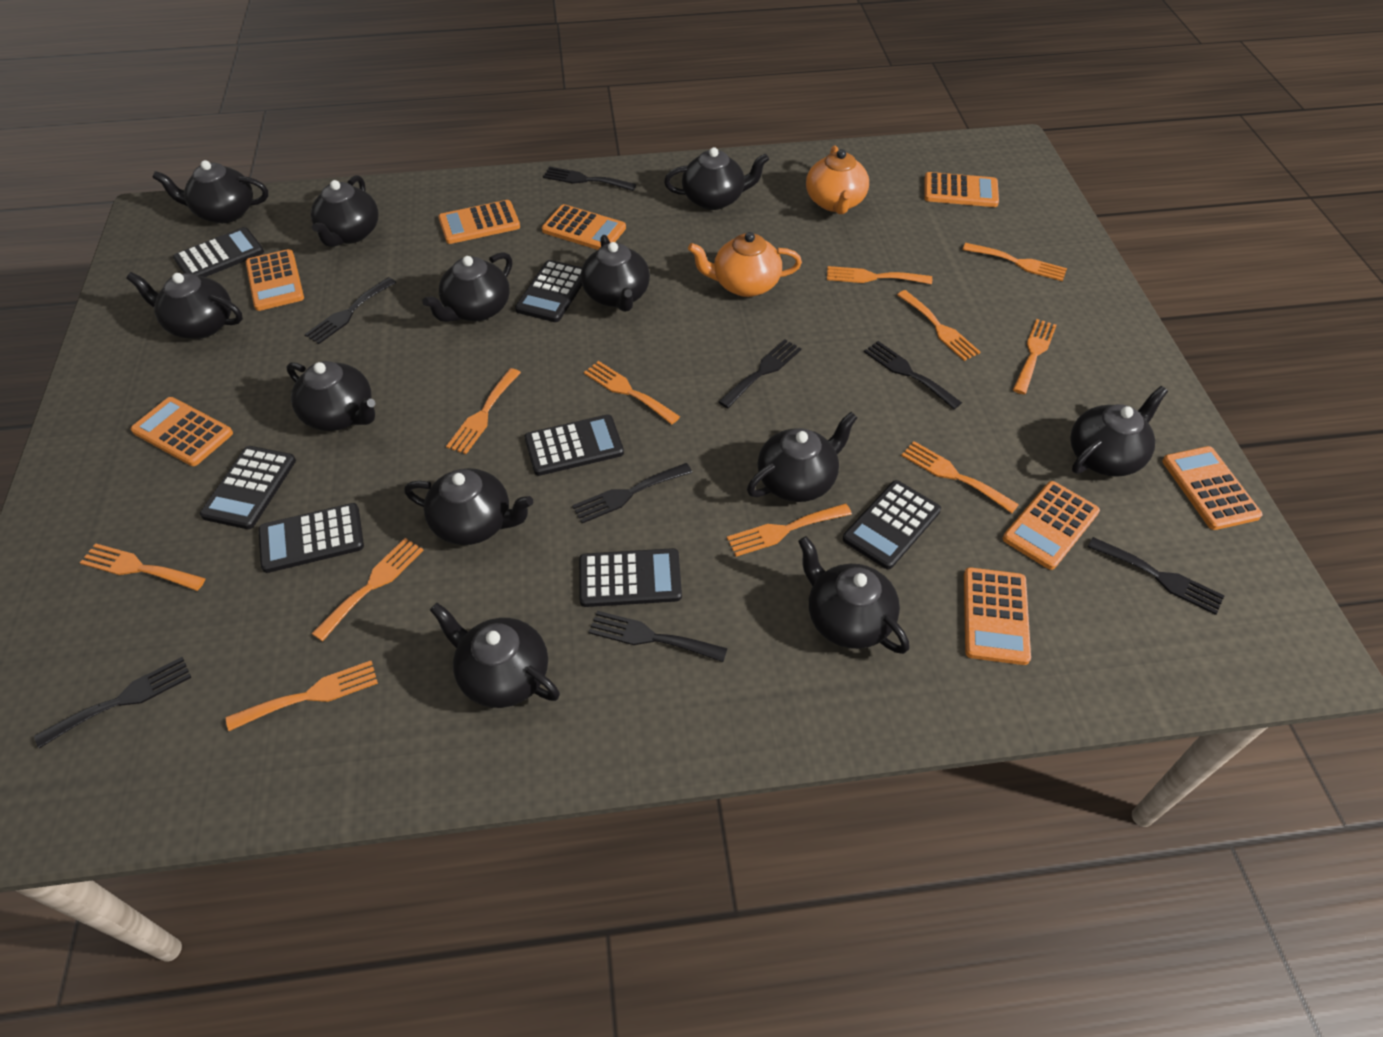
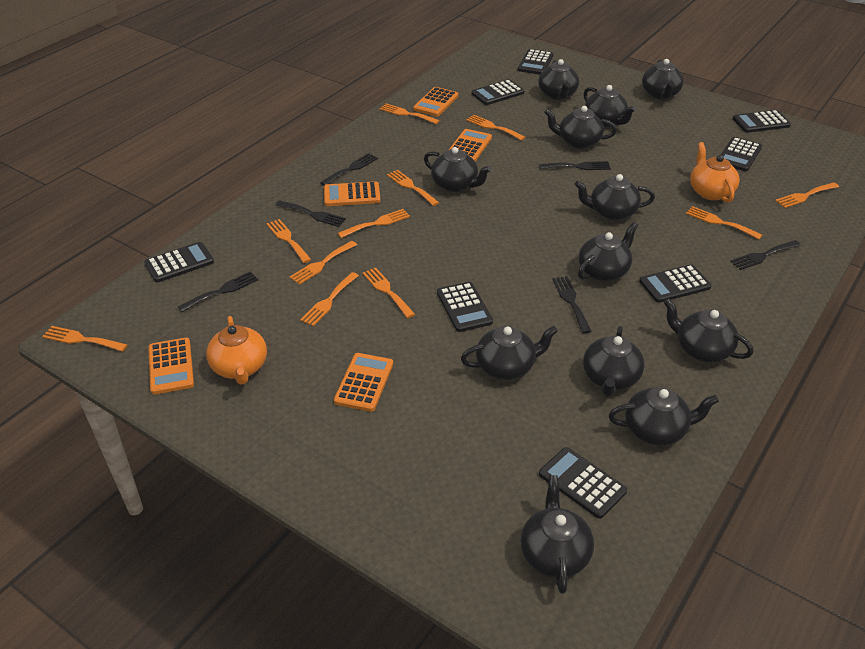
black calculator: 7 -> 8
black fork: 8 -> 6
orange calculator: 8 -> 5

